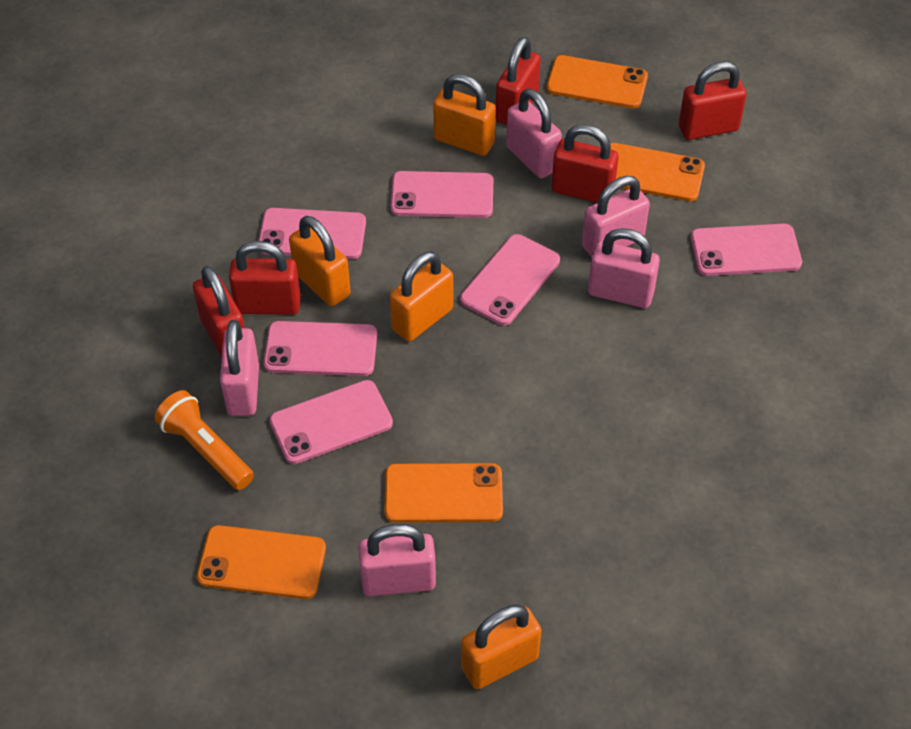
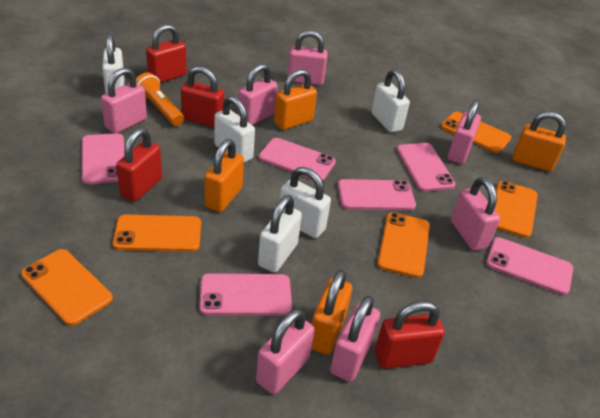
orange phone: 4 -> 5
pink padlock: 5 -> 7
red padlock: 5 -> 4
white padlock: 0 -> 5

